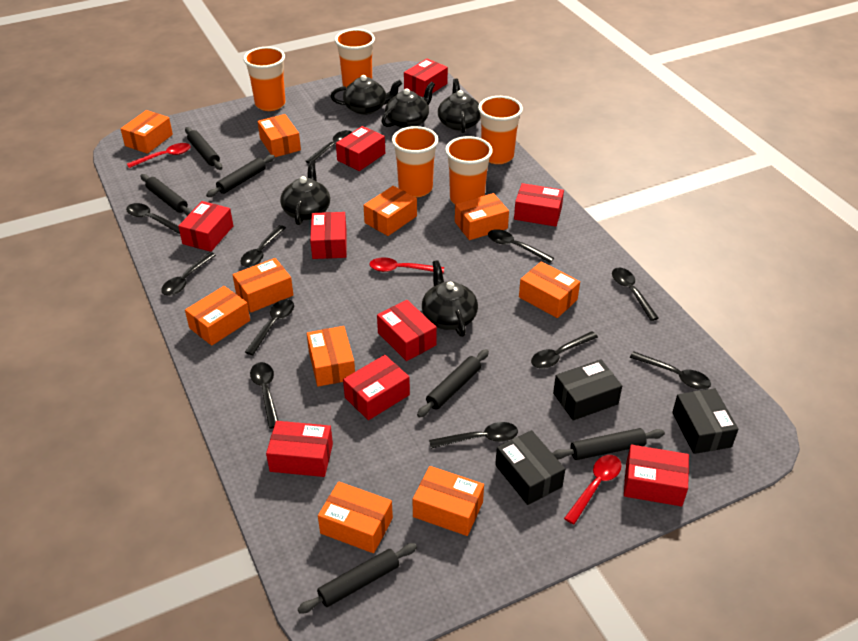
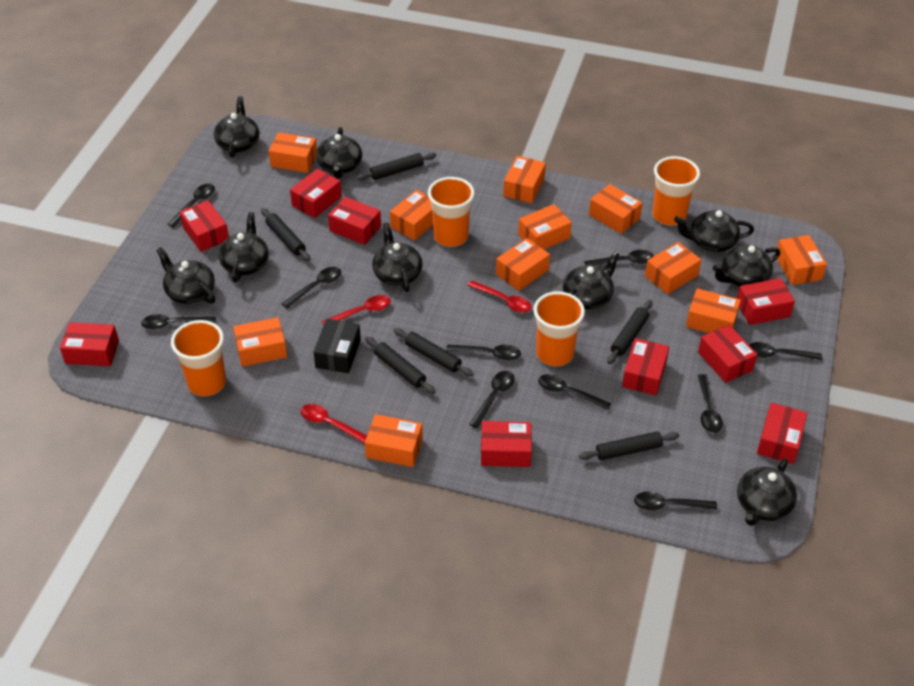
black box: 3 -> 1
black spoon: 11 -> 10
black teapot: 5 -> 9
orange box: 10 -> 11
orange cup: 5 -> 4

